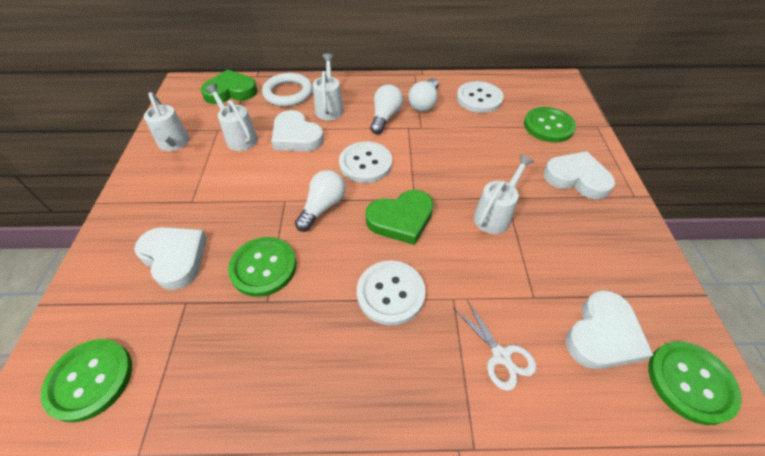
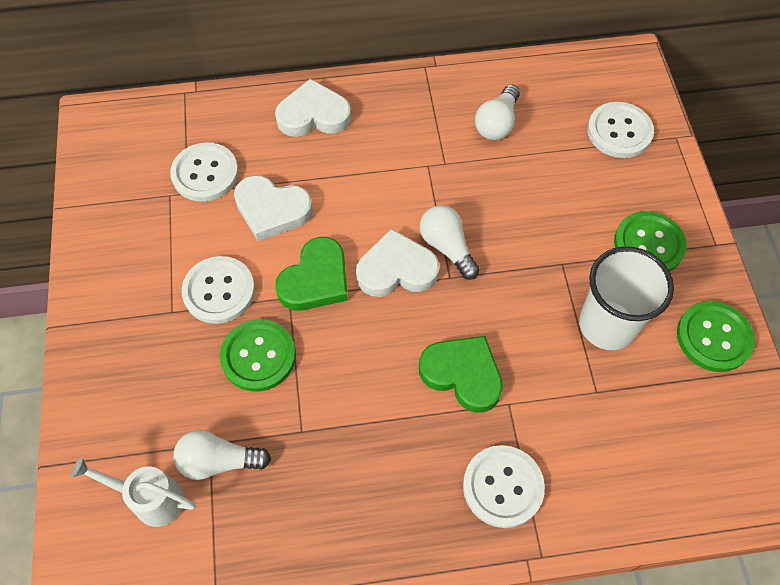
green button: 4 -> 3
white button: 3 -> 4
white cup: 0 -> 1
white heart: 4 -> 3
white ring: 1 -> 0
white scissors: 1 -> 0
white watering can: 4 -> 1

